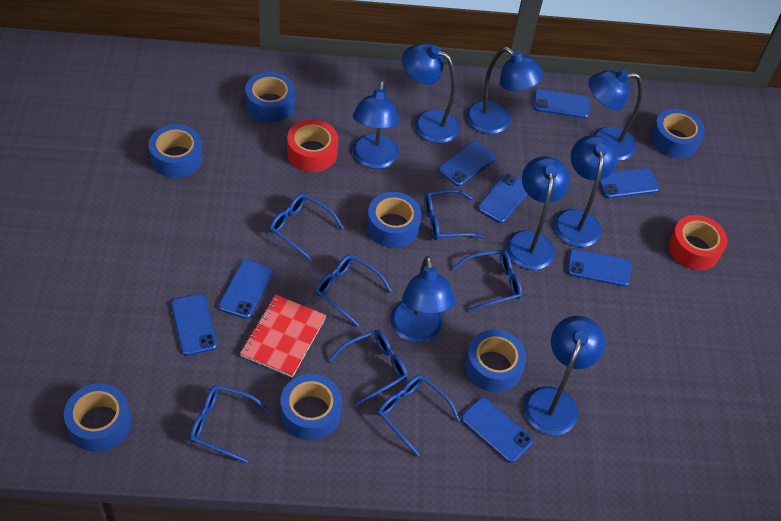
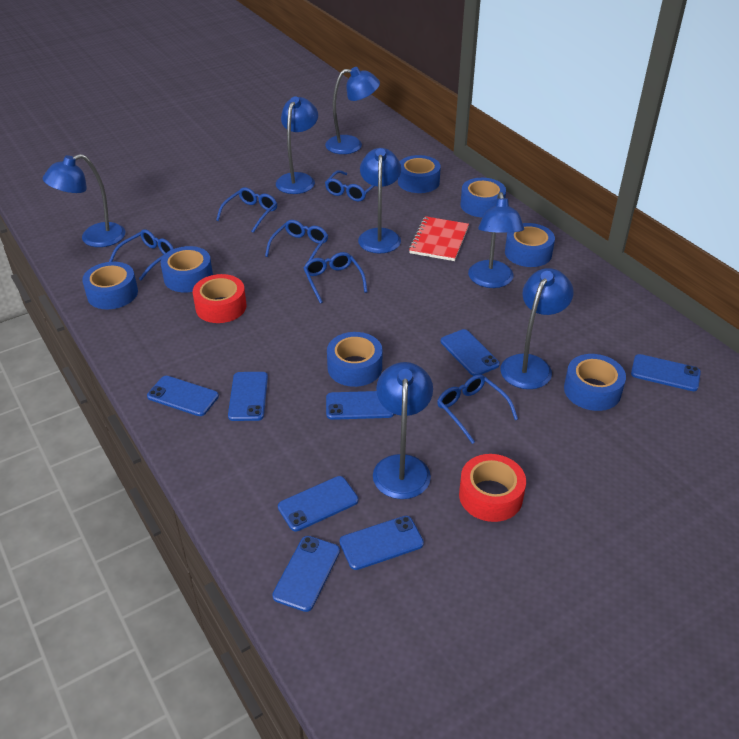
blue glasses: 7 -> 6
blue lamp: 8 -> 7

